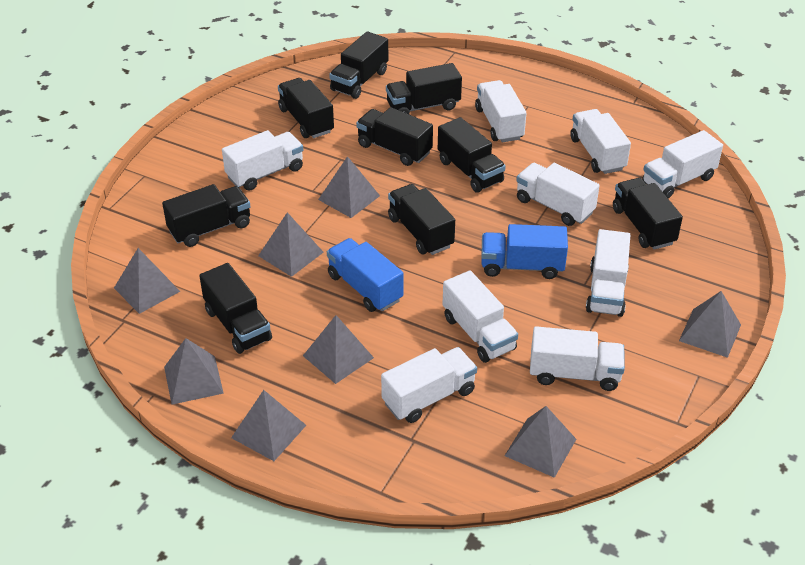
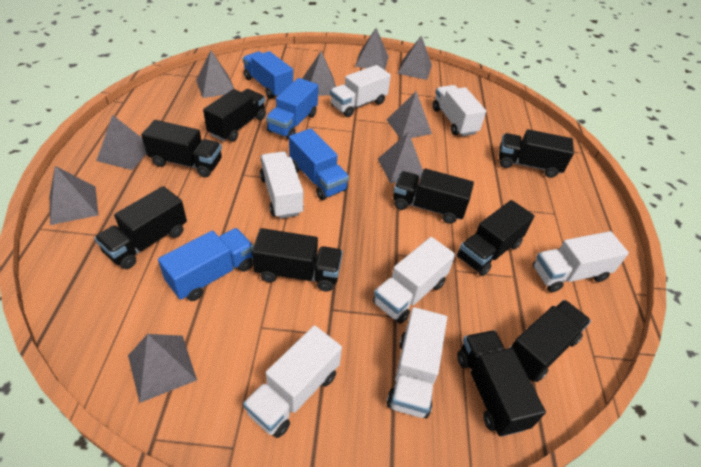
blue truck: 2 -> 4
grey pyramid: 8 -> 9
white truck: 9 -> 7

